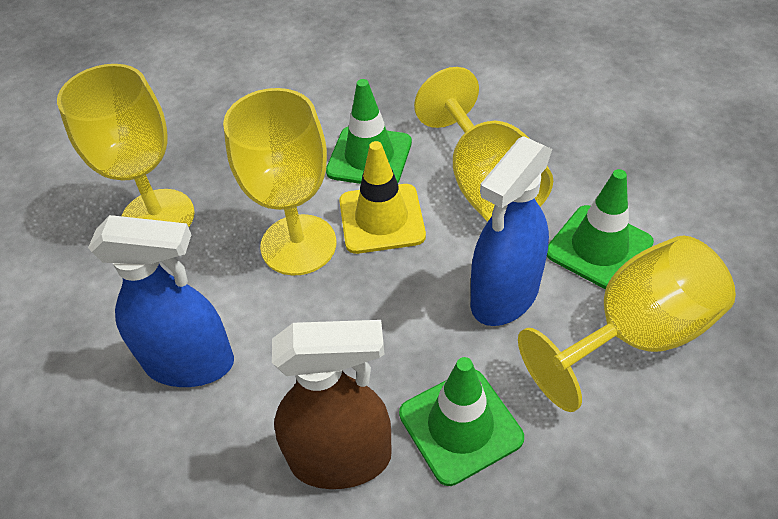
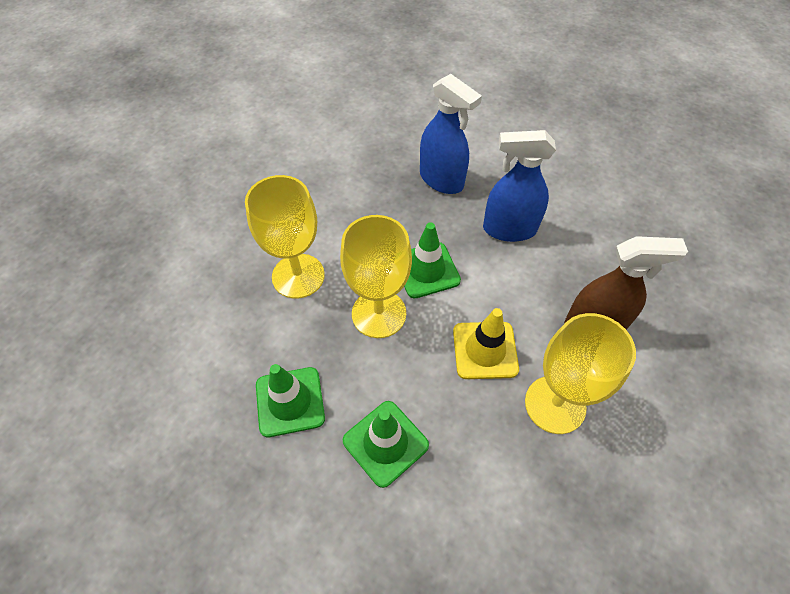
yellow goblet: 4 -> 3

